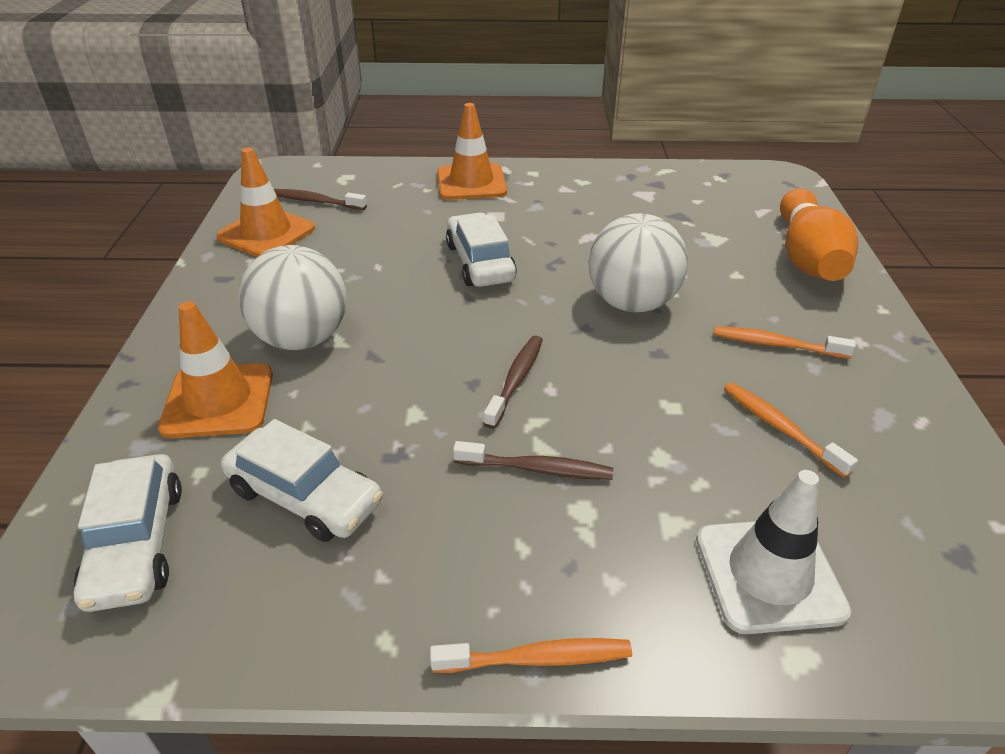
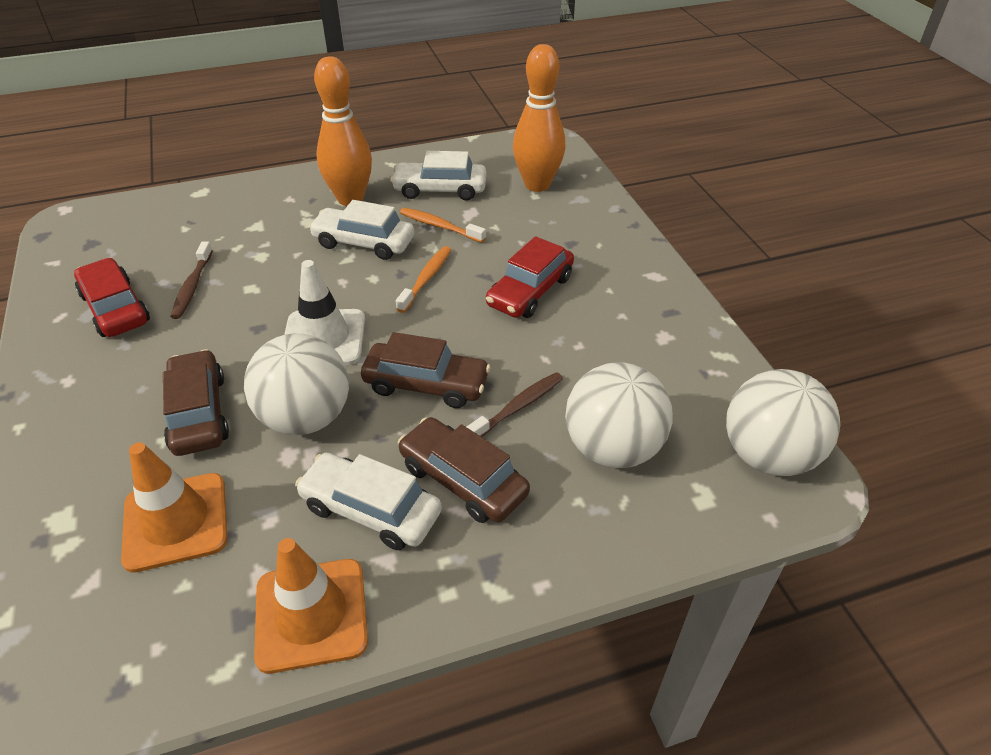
brown car: 0 -> 3
brown toothbrush: 3 -> 2
orange bowling pin: 1 -> 2
orange toothbrush: 3 -> 2
orange traffic cone: 3 -> 2
red car: 0 -> 2
white ball: 2 -> 3

